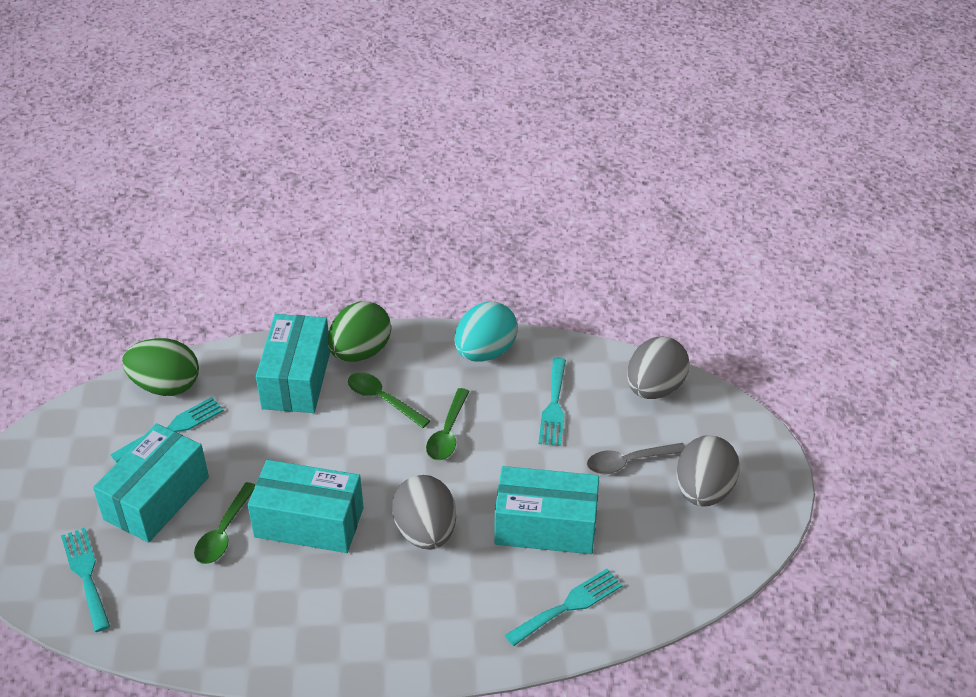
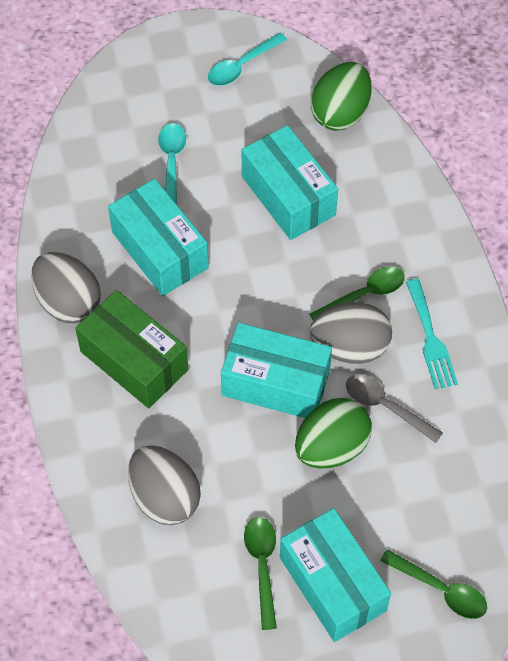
green box: 0 -> 1
turquoise egg: 1 -> 0
turquoise fork: 4 -> 1
turquoise spoon: 0 -> 2

